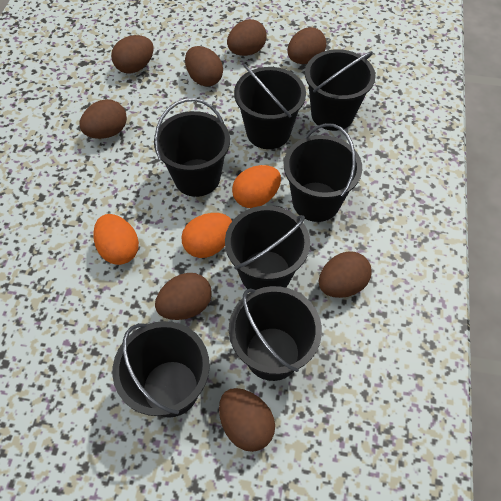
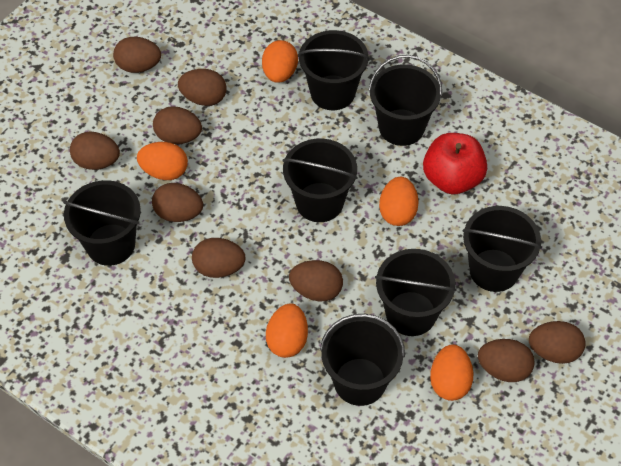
brown egg: 8 -> 9
orange egg: 3 -> 5
red apple: 0 -> 1

